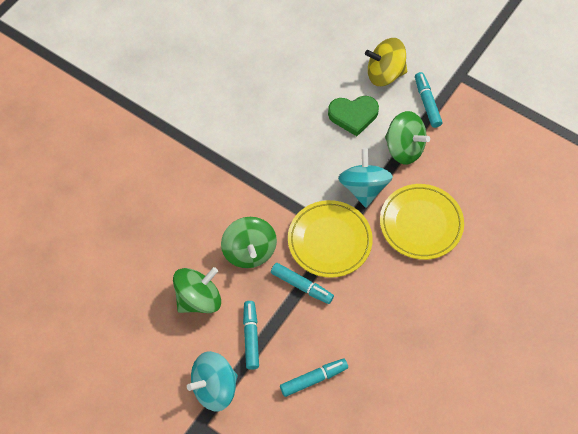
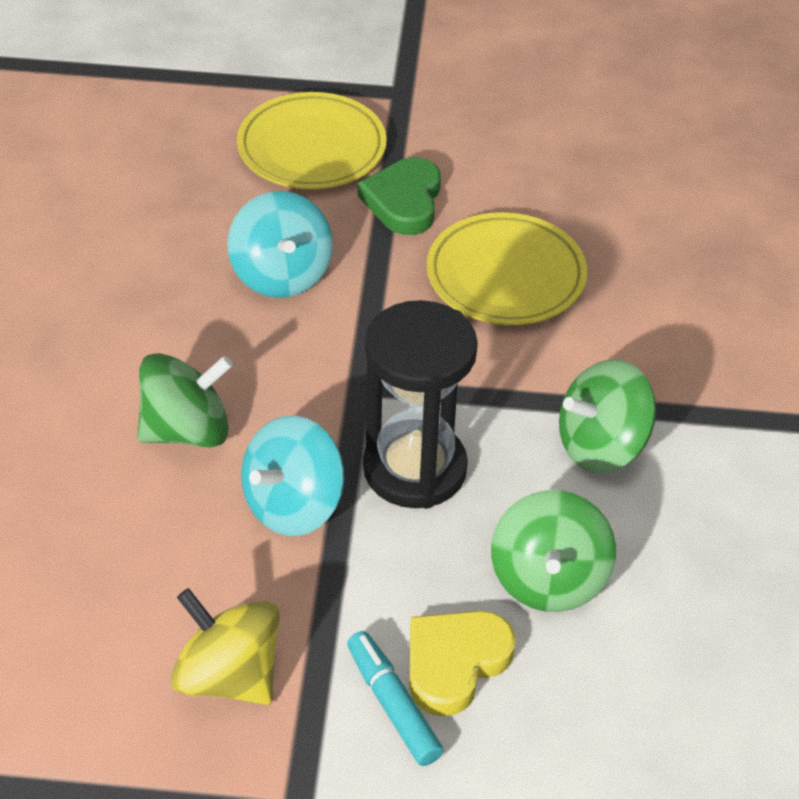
black hourglass: 0 -> 1
turquoise marker: 4 -> 1
yellow heart: 0 -> 1

